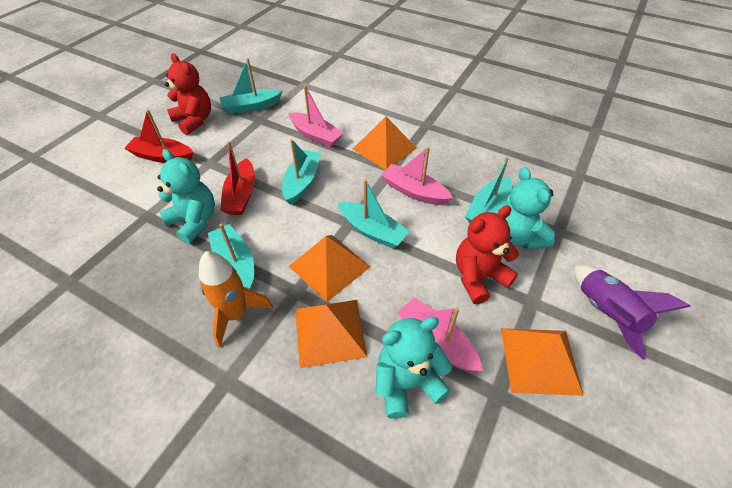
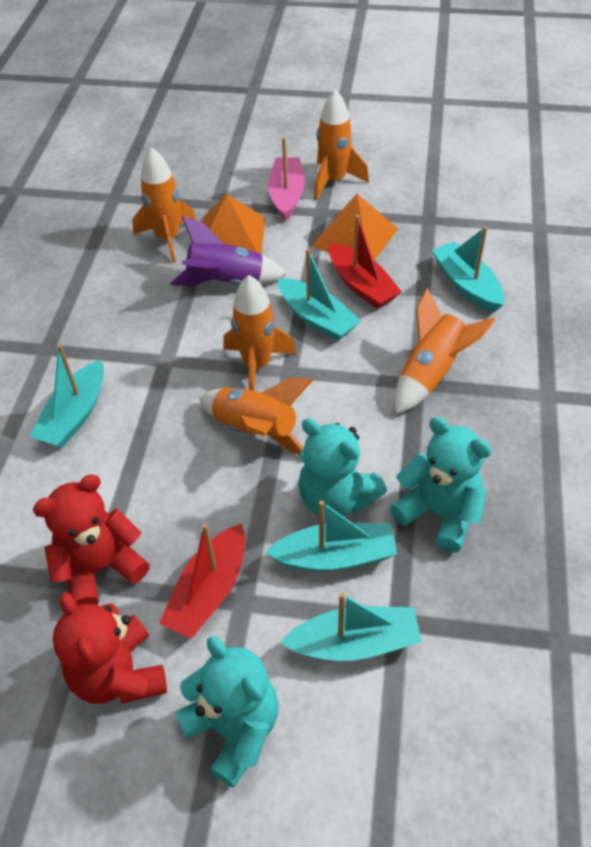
orange pyramid: 4 -> 2
orange rocket: 1 -> 5
pink boat: 3 -> 1

